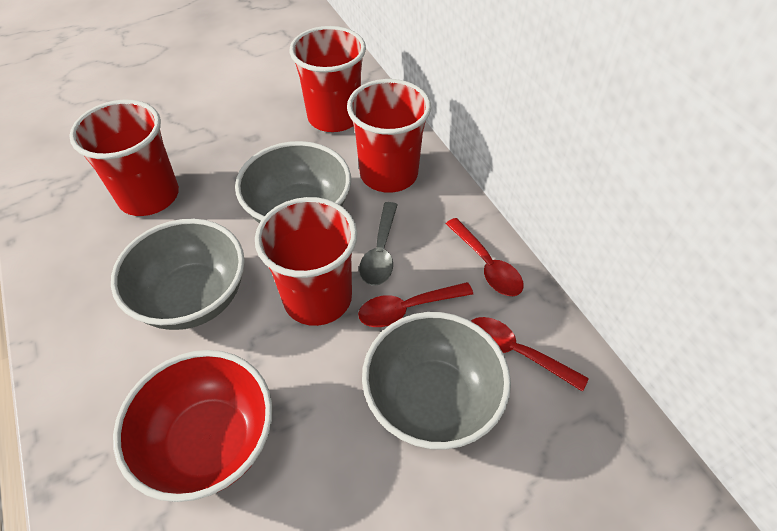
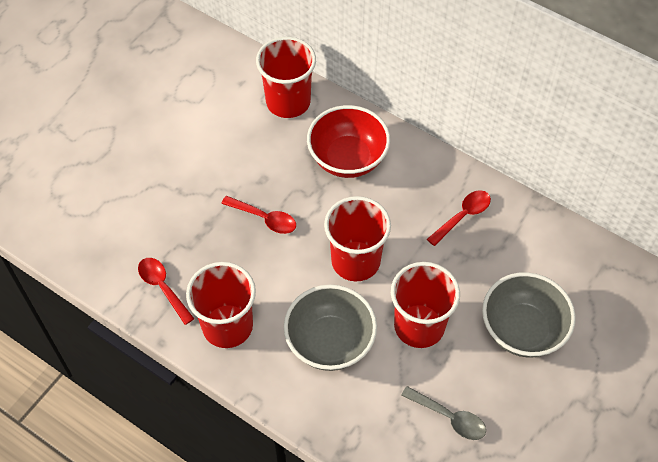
grey bowl: 3 -> 2

